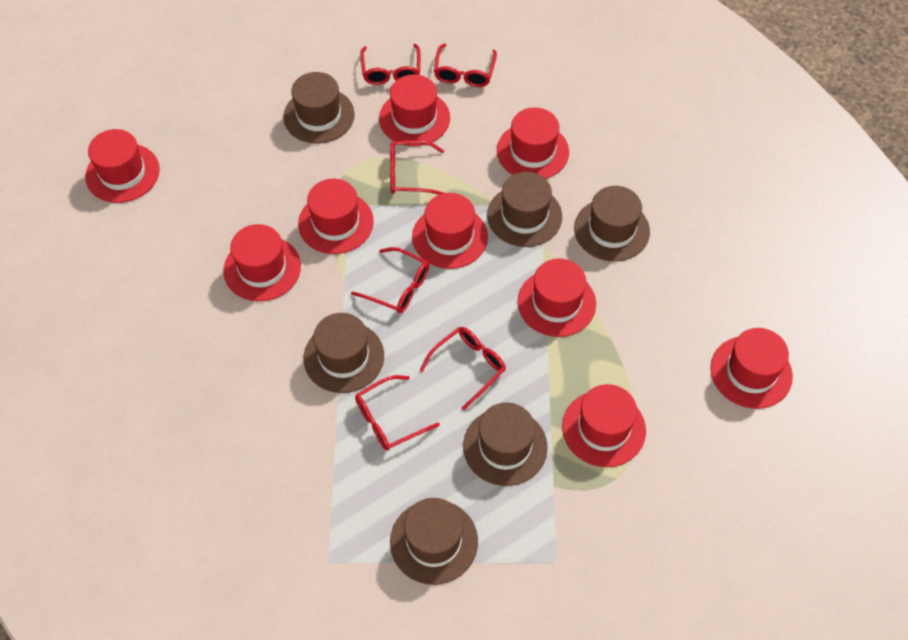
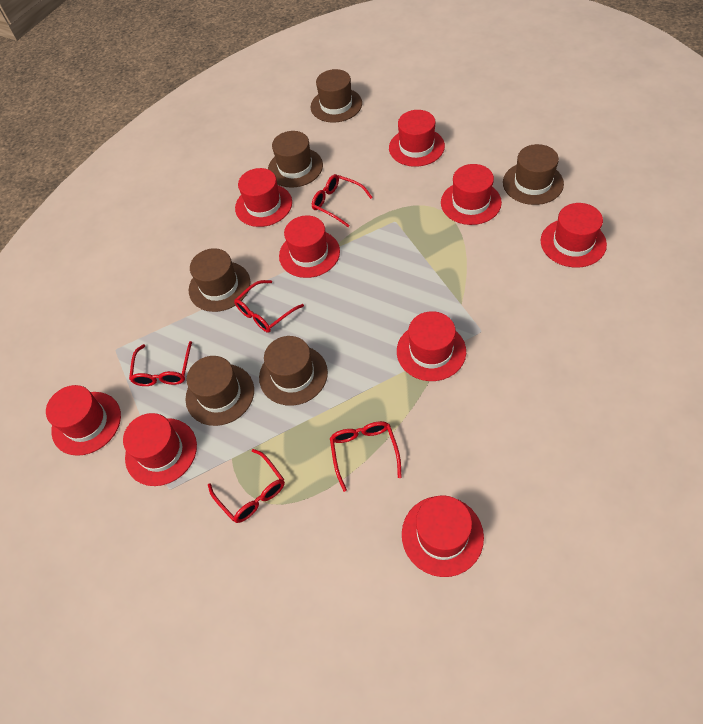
red glasses: 6 -> 5

